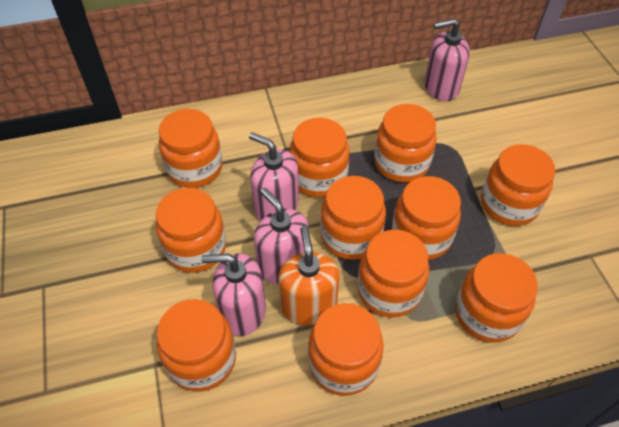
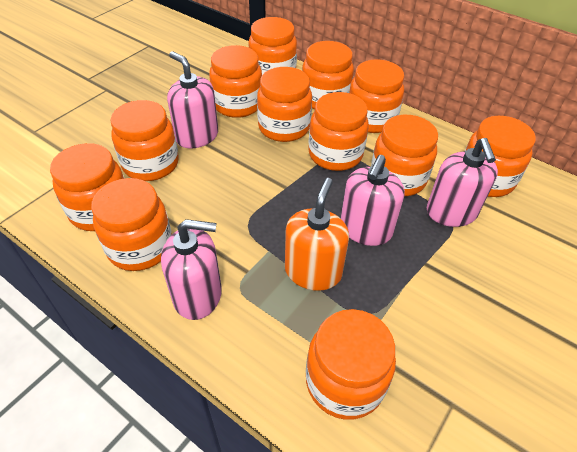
orange jar: 11 -> 12

